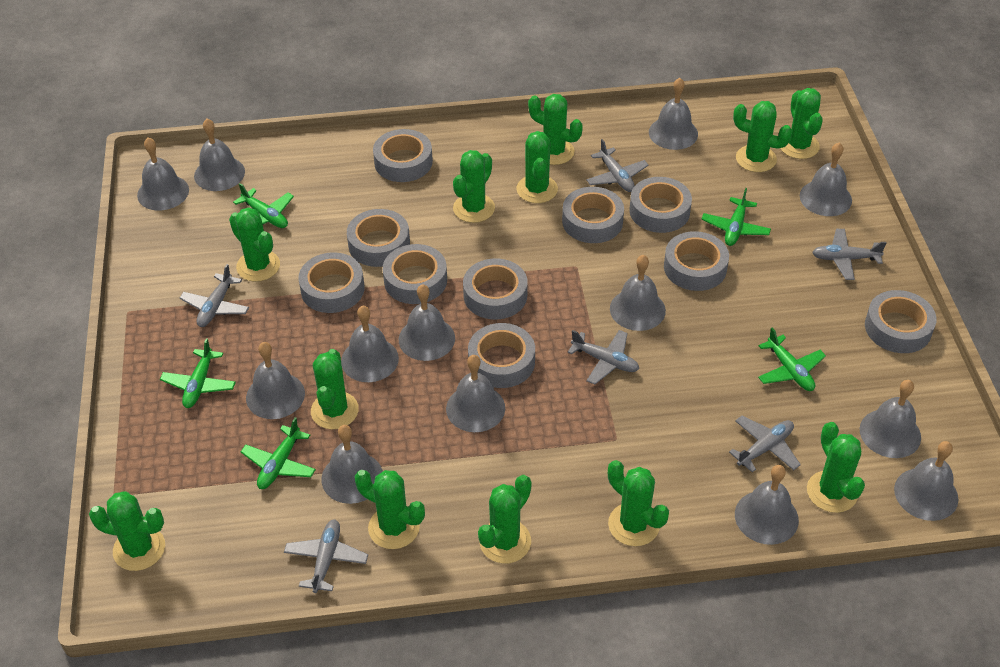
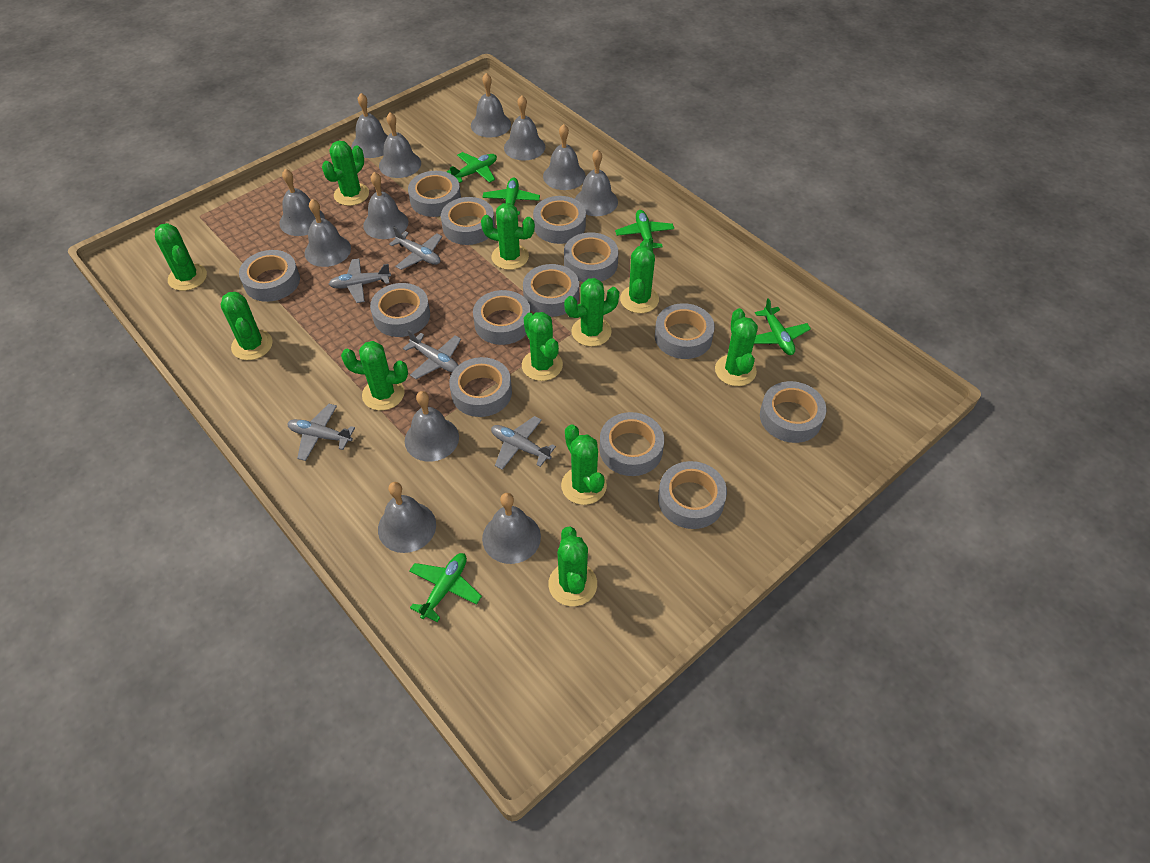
green cactus: 12 -> 11
grey bell: 13 -> 12
grey plane: 6 -> 5
grey tape: 10 -> 13

